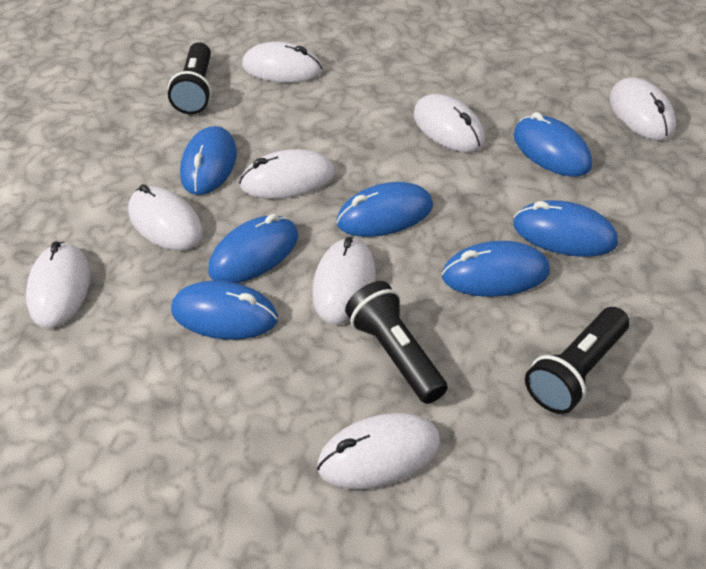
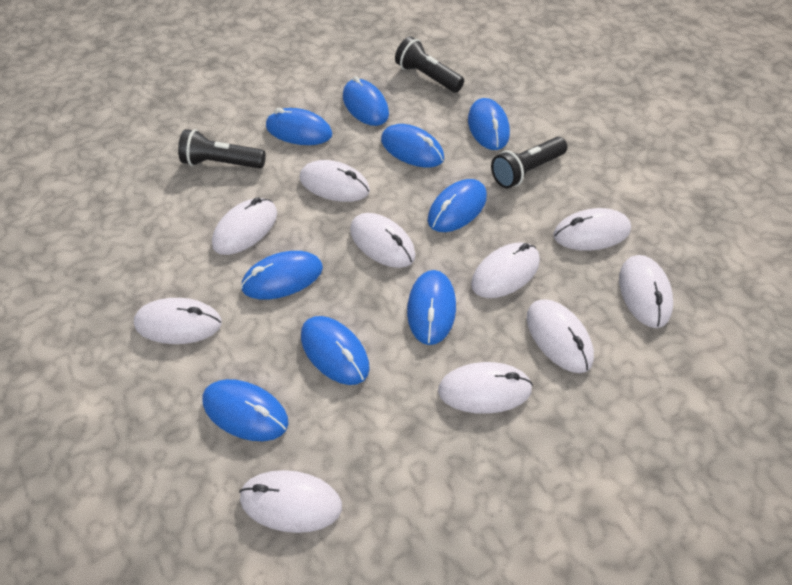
blue mouse: 7 -> 9
white mouse: 8 -> 10

